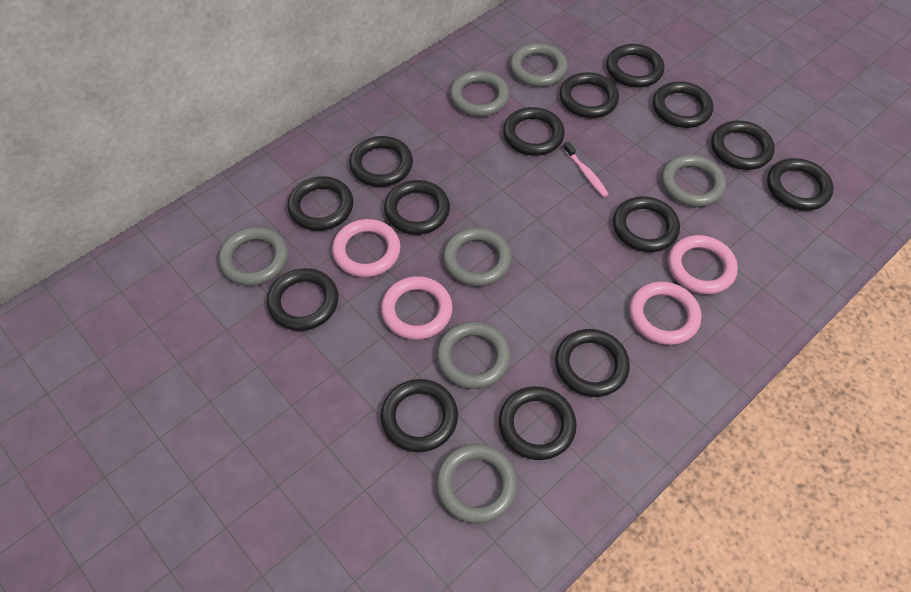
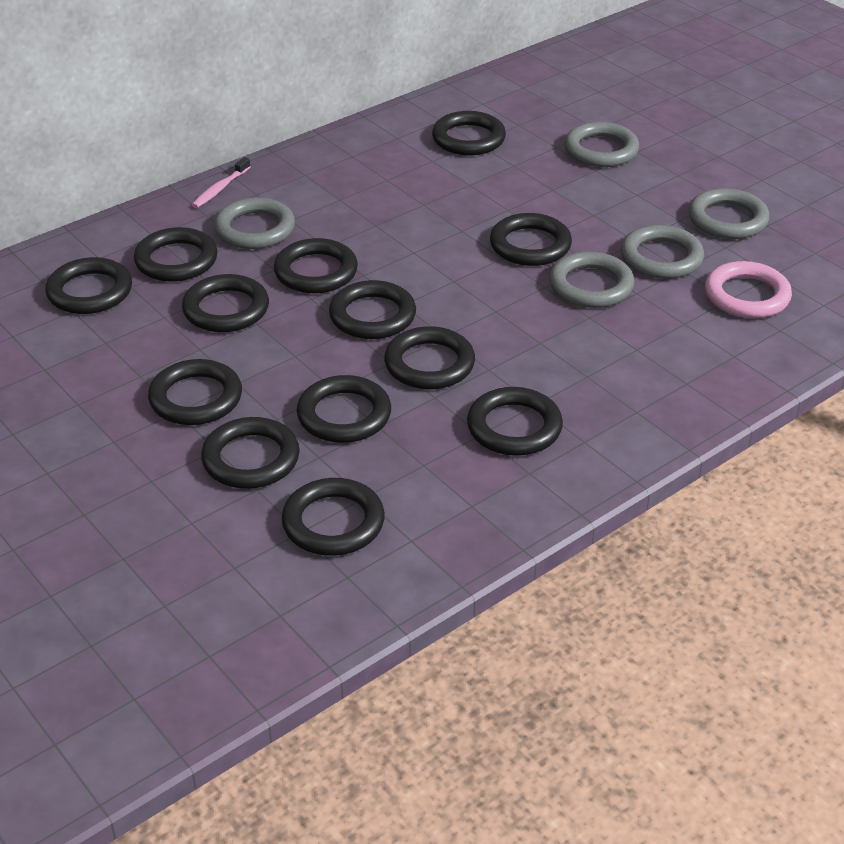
black ring: 14 -> 13
grey ring: 7 -> 5
pink ring: 4 -> 1

